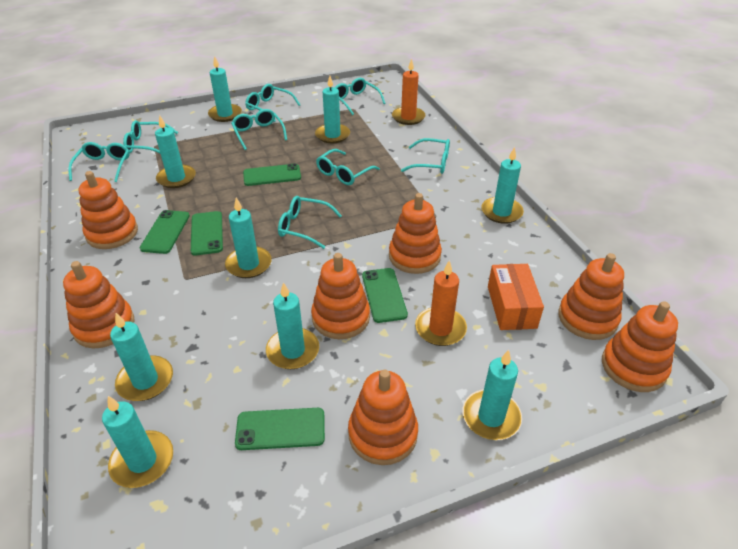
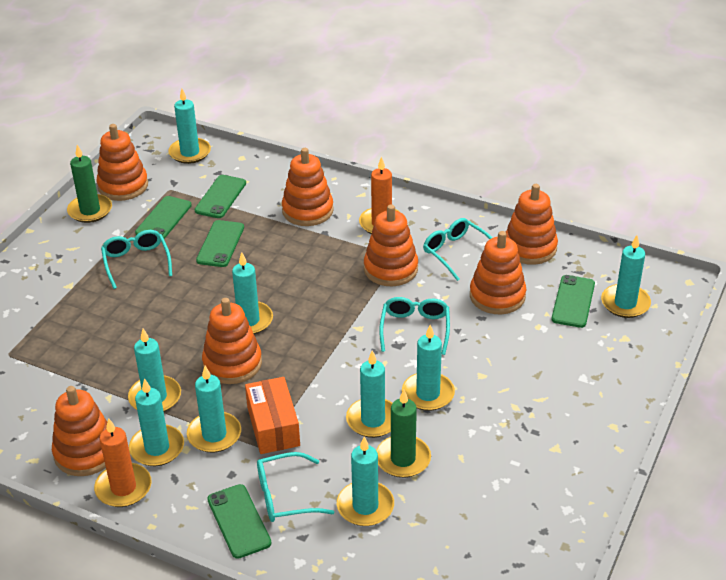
green candle: 0 -> 2
turquoise glasses: 8 -> 4

